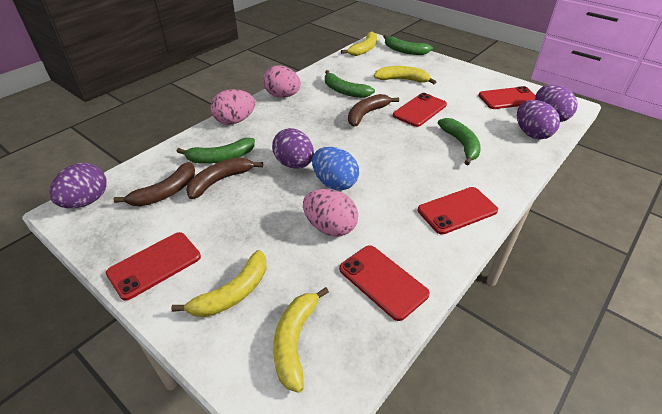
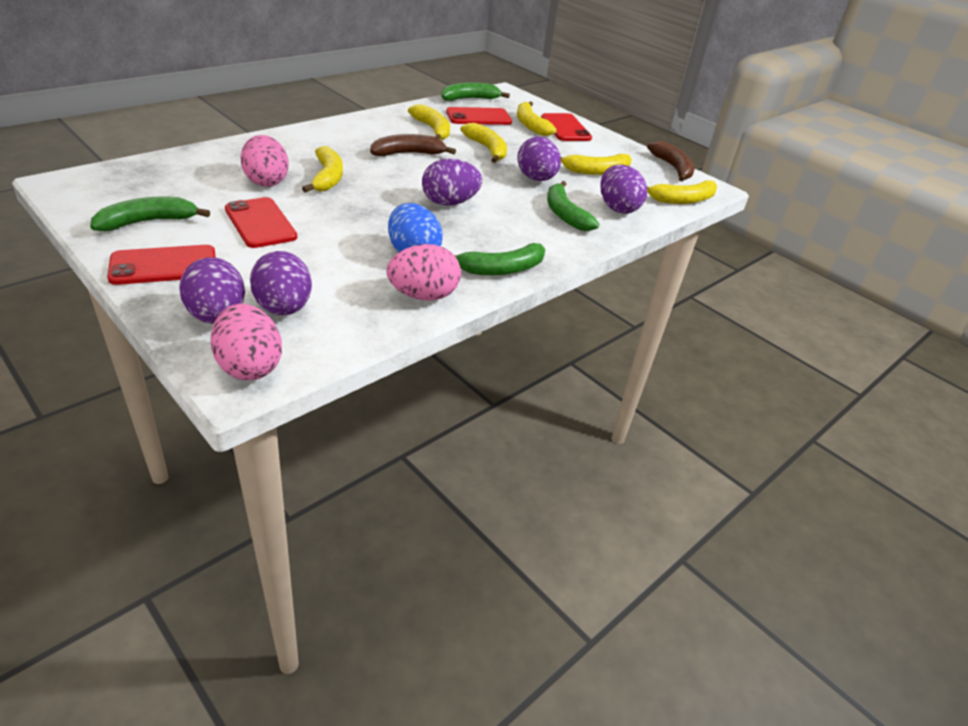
brown banana: 3 -> 2
purple egg: 4 -> 5
red phone: 5 -> 4
yellow banana: 4 -> 6

